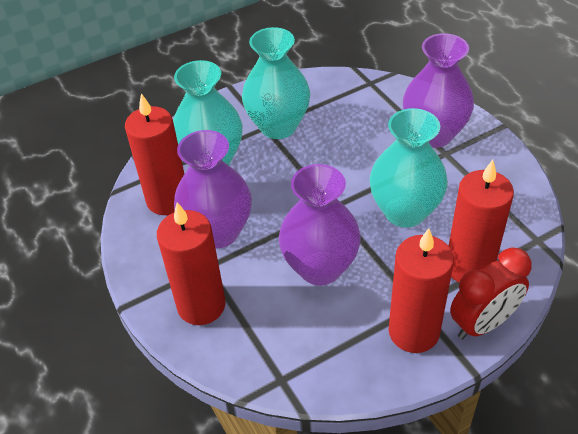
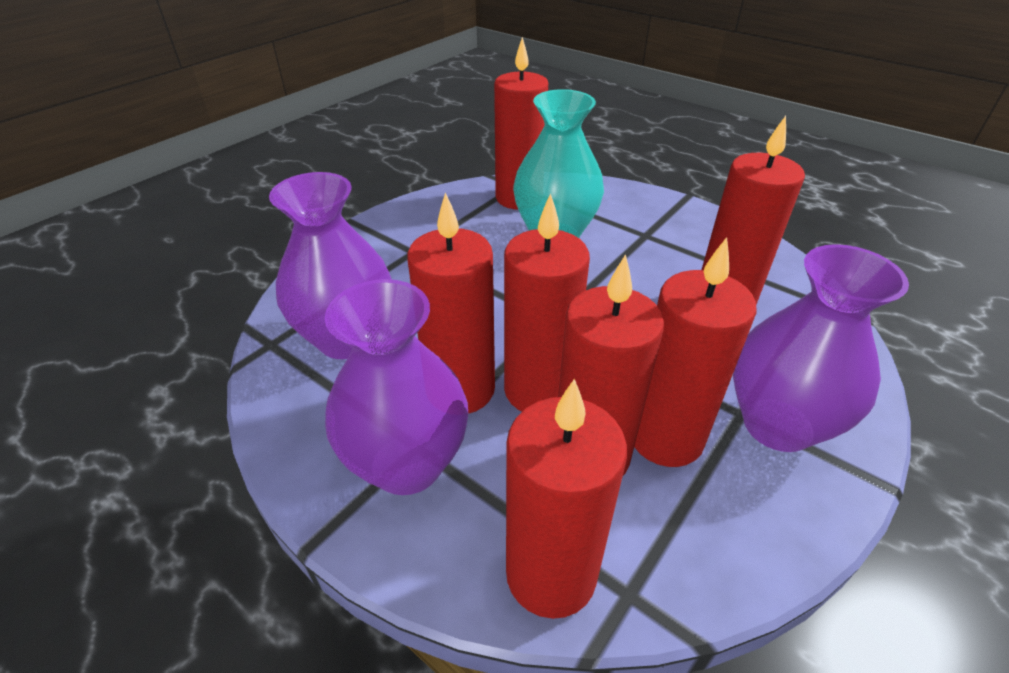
red candle: 4 -> 7
red clock: 1 -> 0
turquoise vase: 3 -> 1

